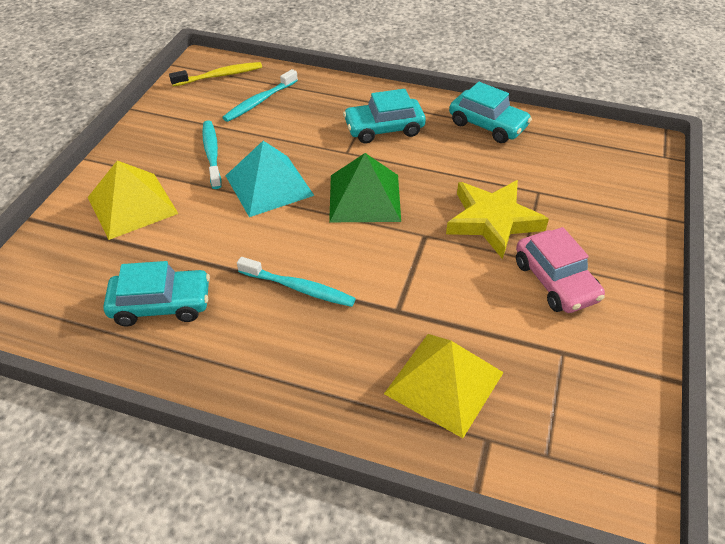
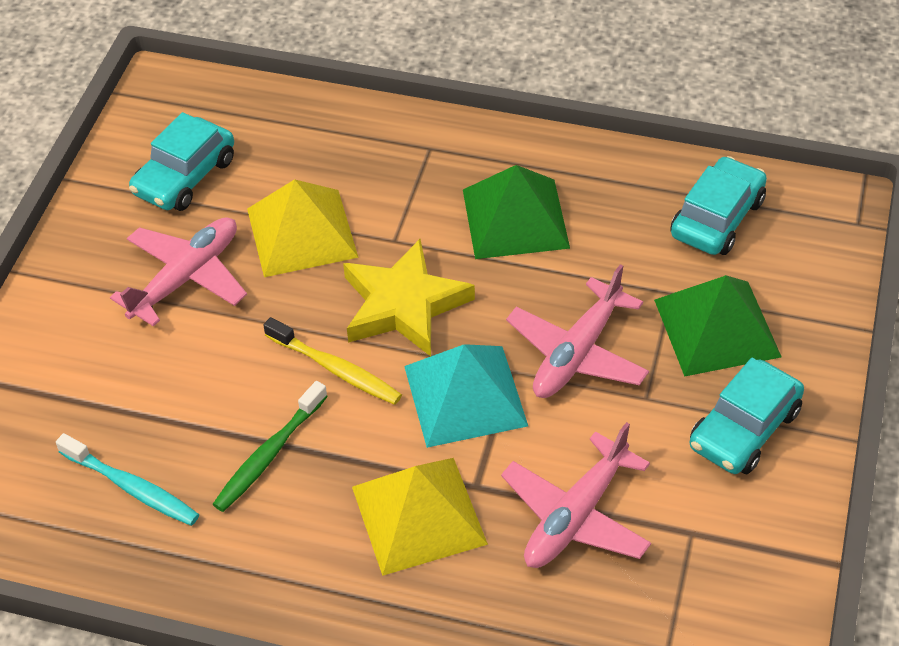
green pyramid: 1 -> 2
green toothbrush: 0 -> 1
pink car: 1 -> 0
pink plane: 0 -> 3
turquoise toothbrush: 3 -> 1

